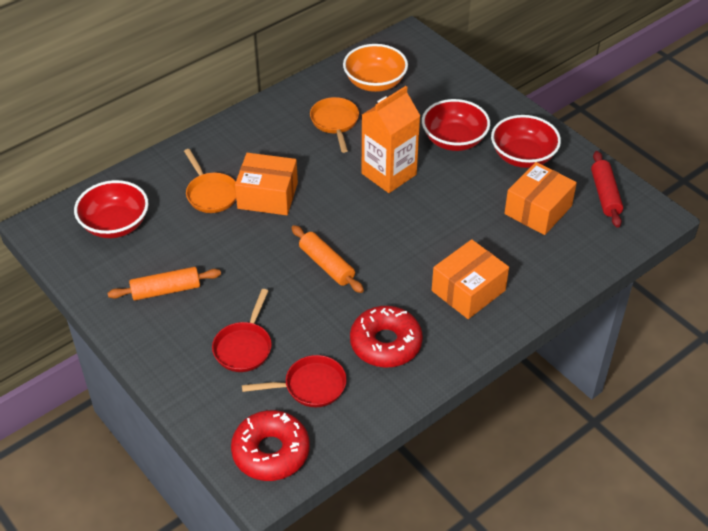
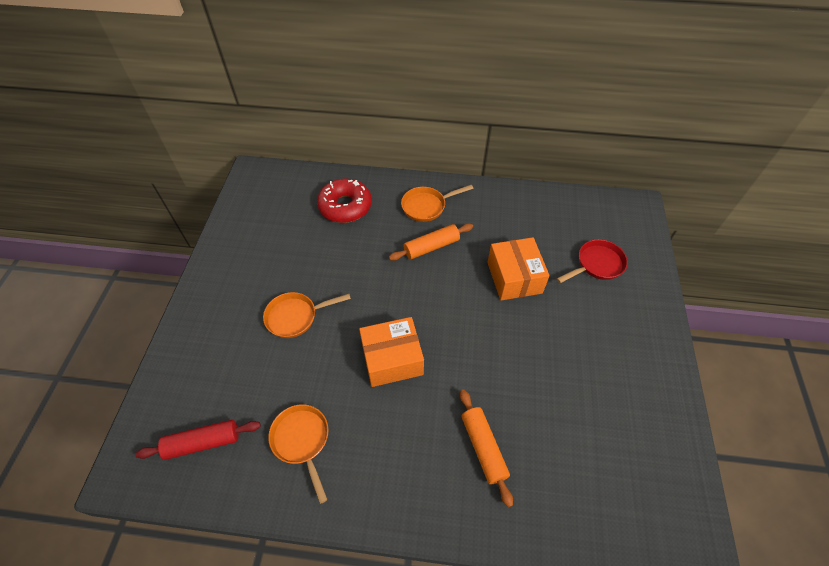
orange bowl: 1 -> 0
orange box: 3 -> 2
orange carton: 1 -> 0
orange pan: 2 -> 3
red bowl: 3 -> 0
red donut: 2 -> 1
red pan: 2 -> 1

